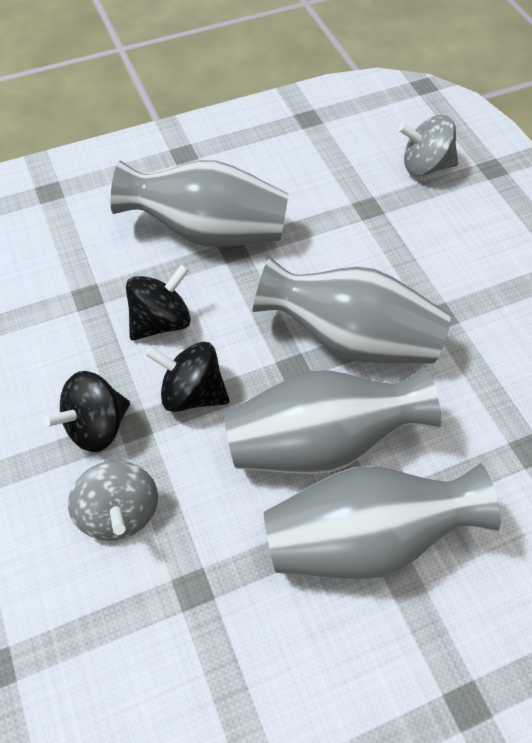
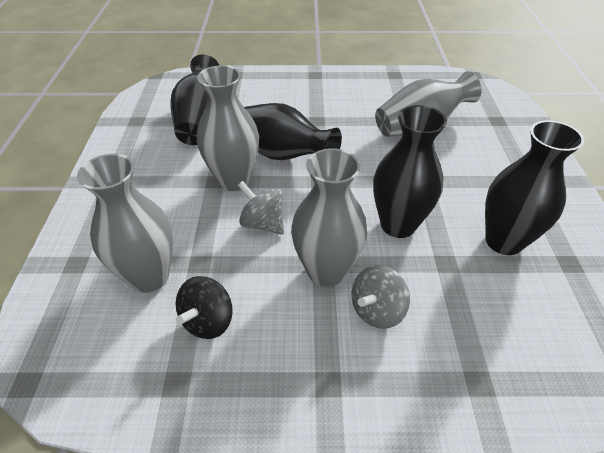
black spinning top: 3 -> 1
black vase: 0 -> 4

